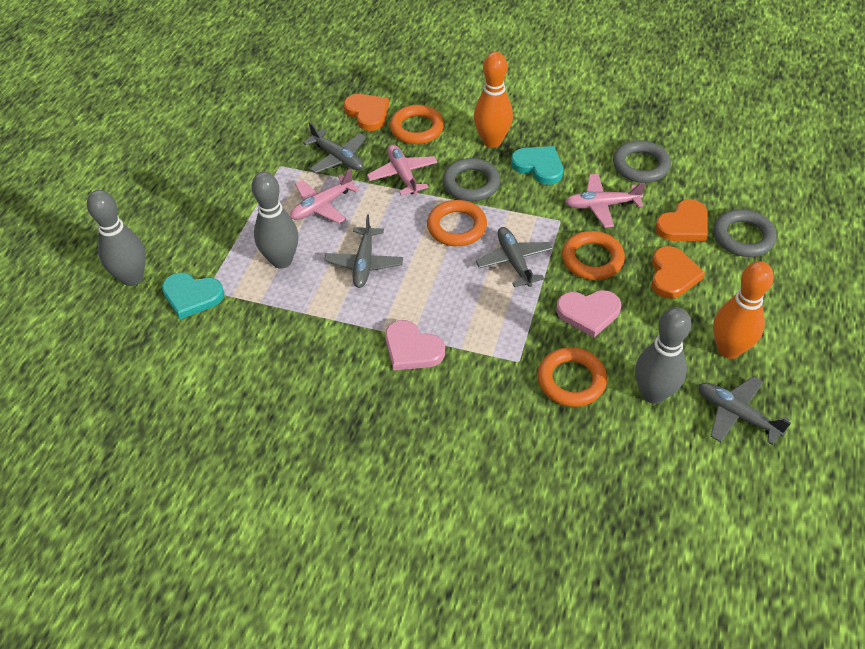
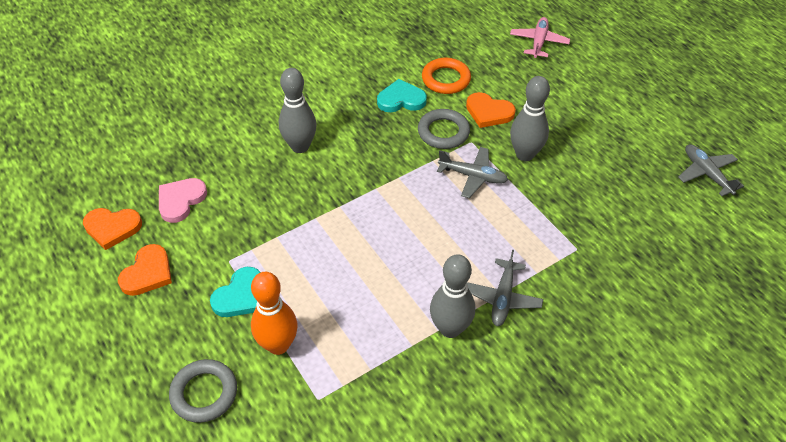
grey plane: 4 -> 3
grey ring: 3 -> 2
orange bowling pin: 2 -> 1
orange ring: 4 -> 1
pink heart: 2 -> 1
pink plane: 3 -> 1

